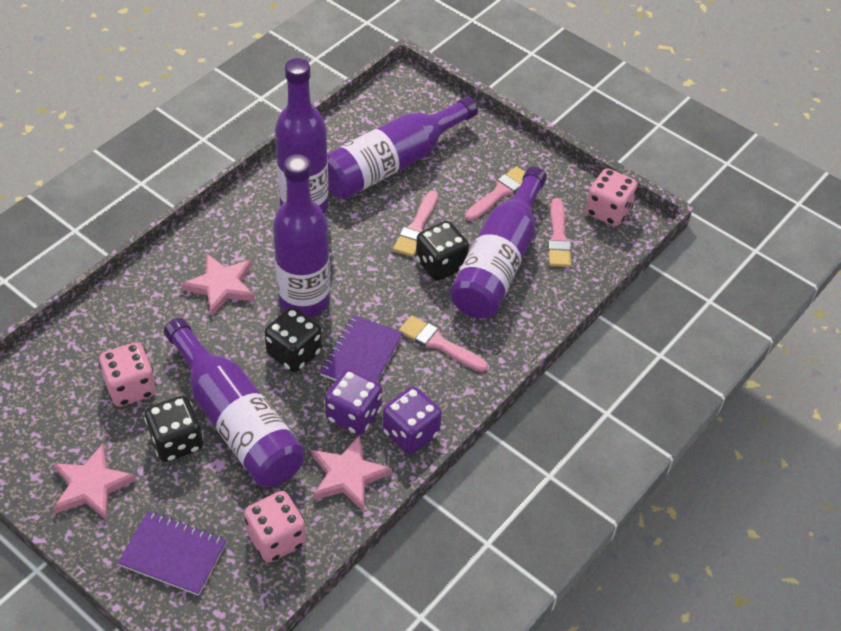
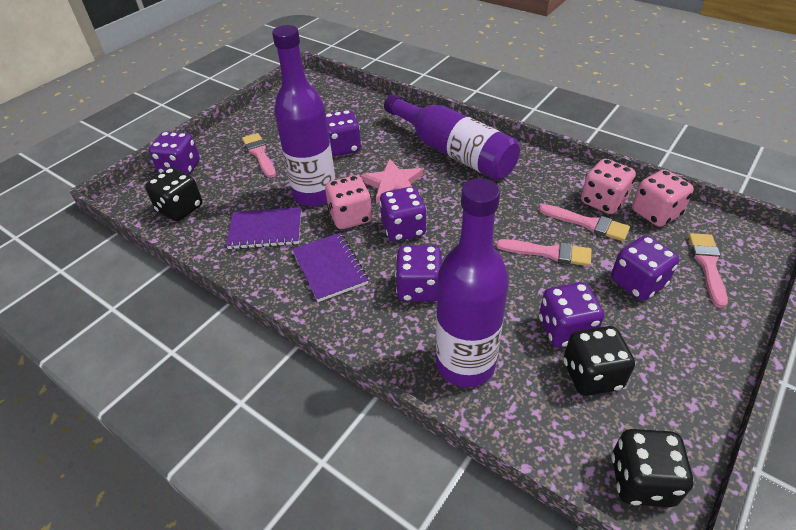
pink star: 3 -> 1
purple bottle: 5 -> 3
purple dice: 2 -> 6

